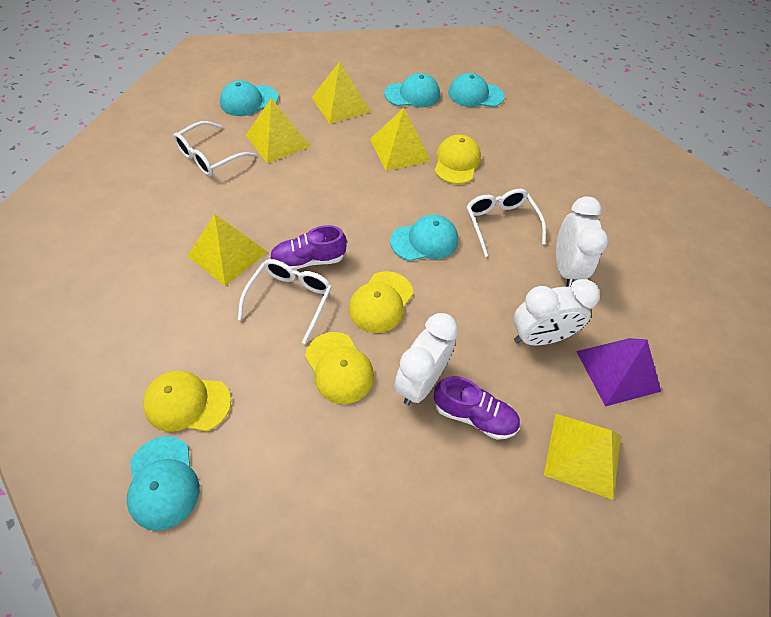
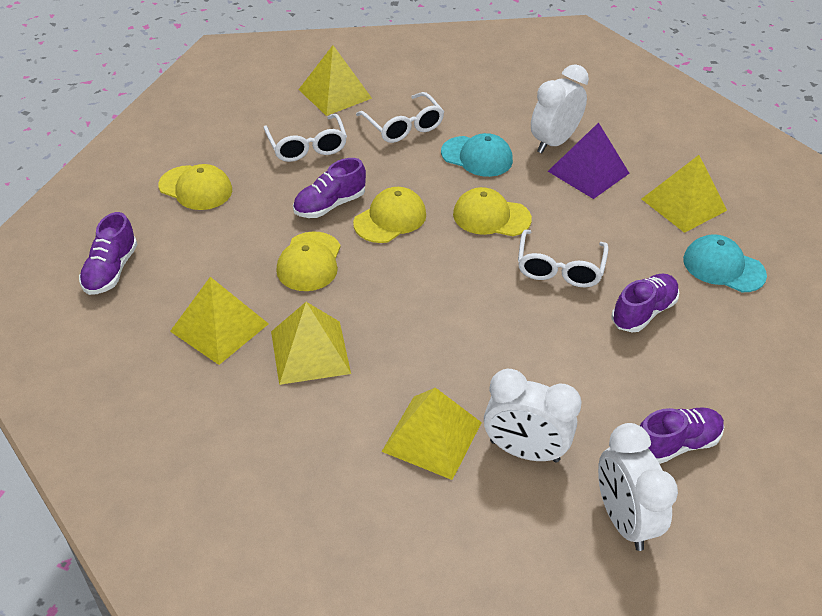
purple shoe: 2 -> 4
turquoise cap: 5 -> 2

